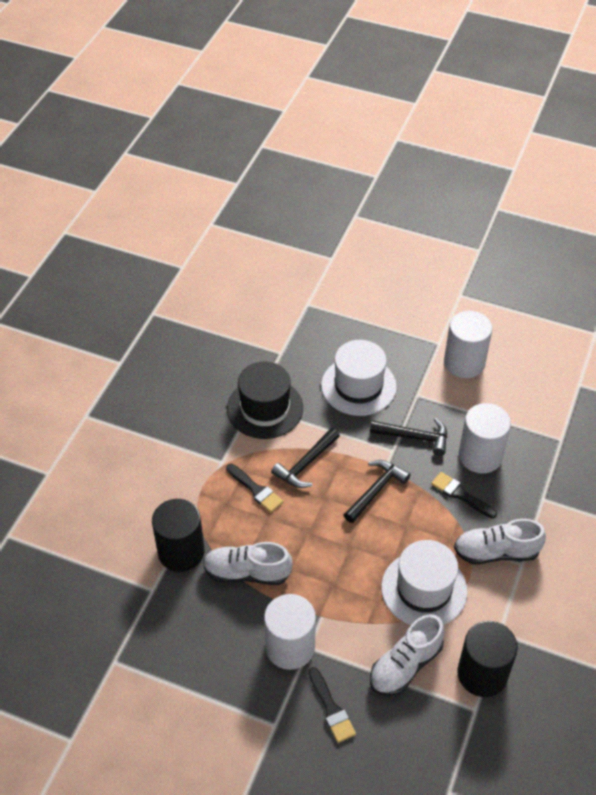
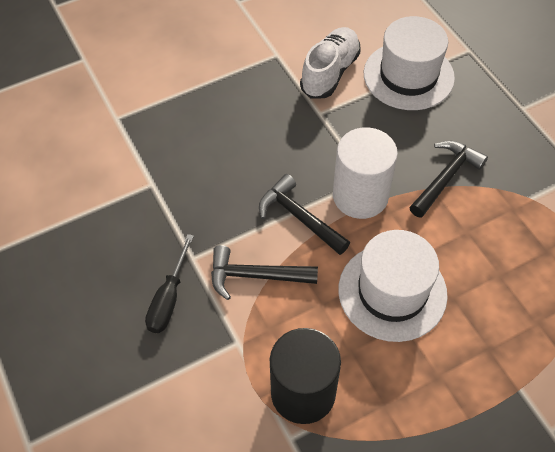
black brush: 3 -> 0
black cylinder: 2 -> 1
black hat: 1 -> 0
black screwdriver: 0 -> 1
white cylinder: 3 -> 1
white shoe: 3 -> 1

